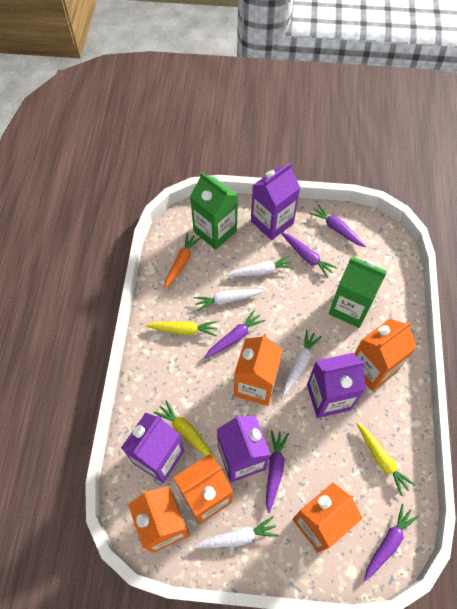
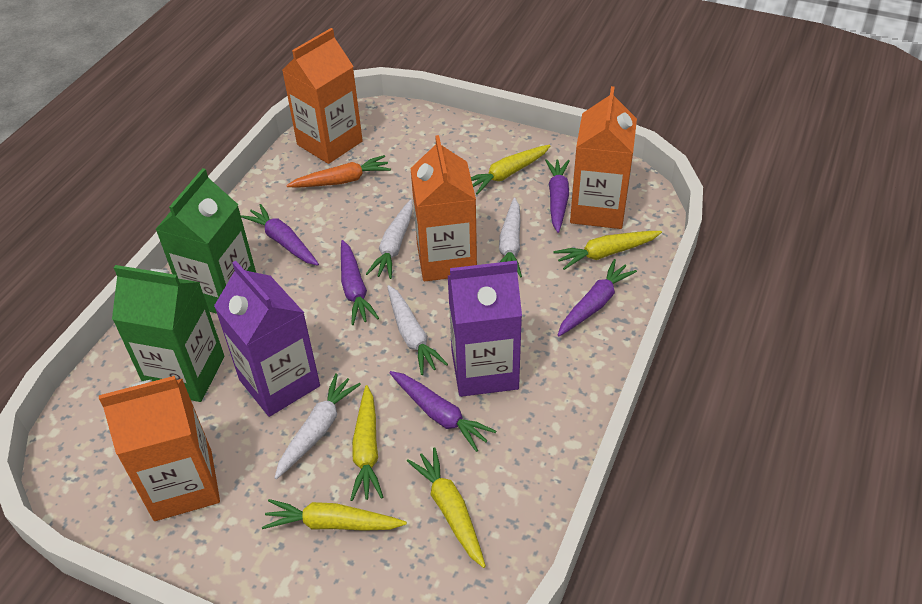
orange carton: 5 -> 4
purple carton: 4 -> 2
yellow carrot: 3 -> 5

